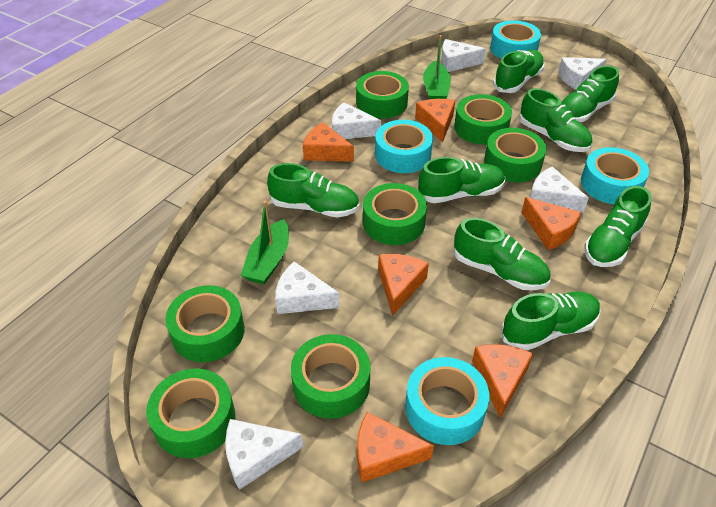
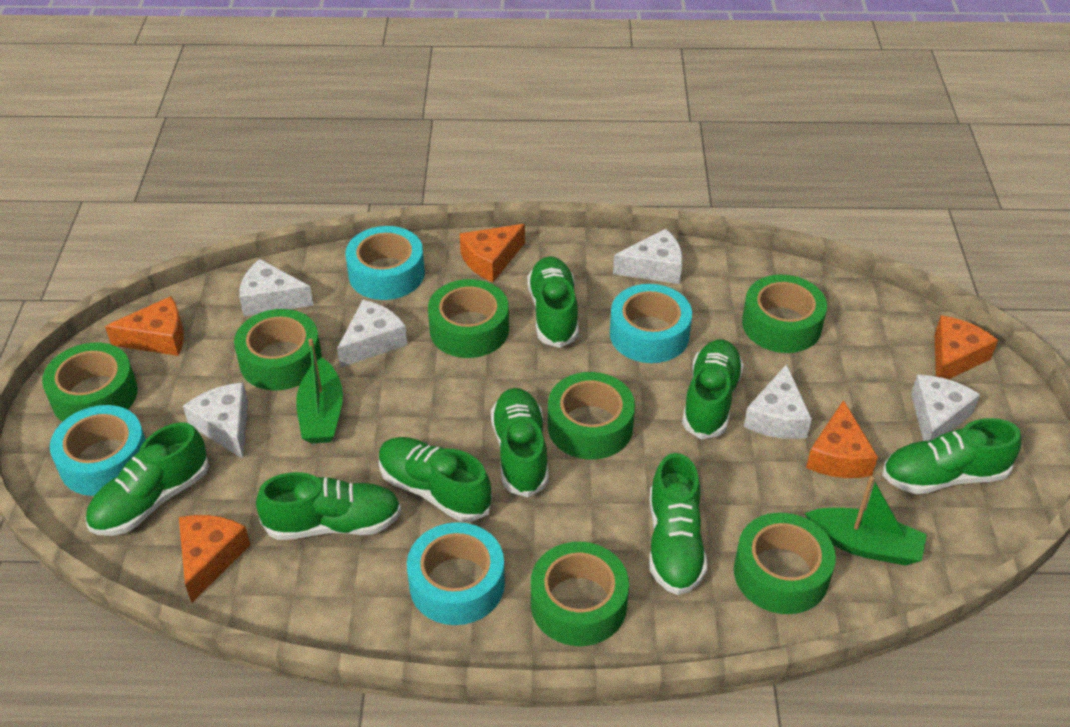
orange cheese: 6 -> 5

